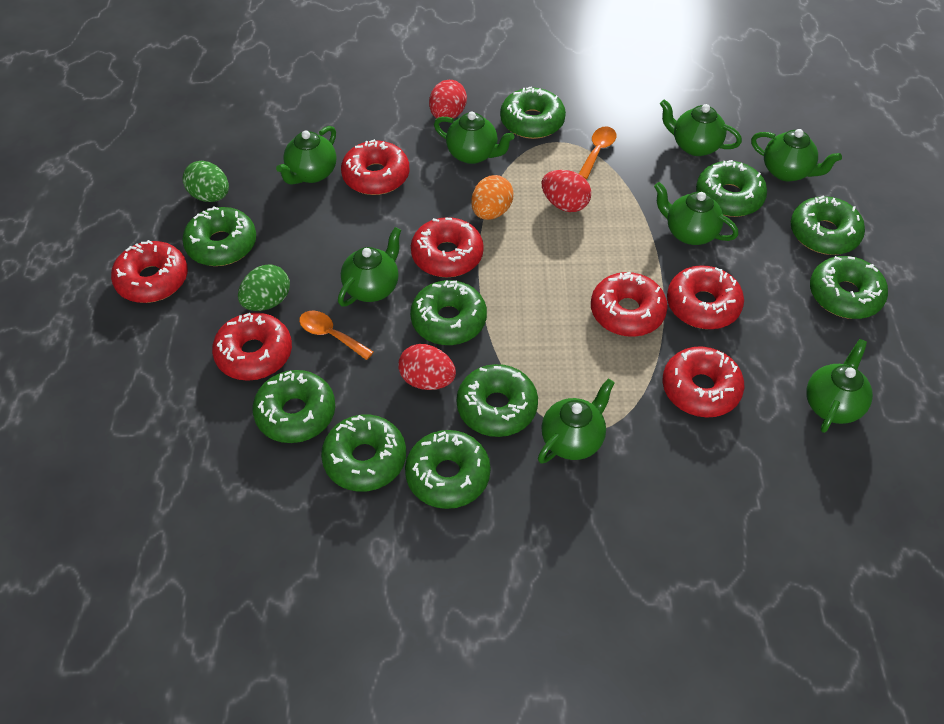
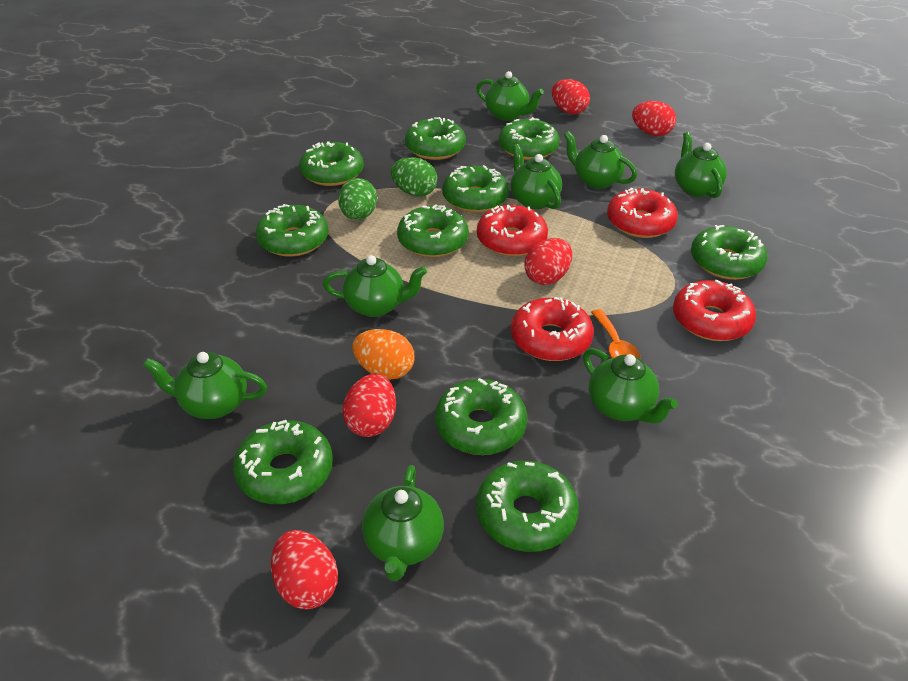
orange spoon: 2 -> 1
red donut: 7 -> 4
red egg: 3 -> 5

